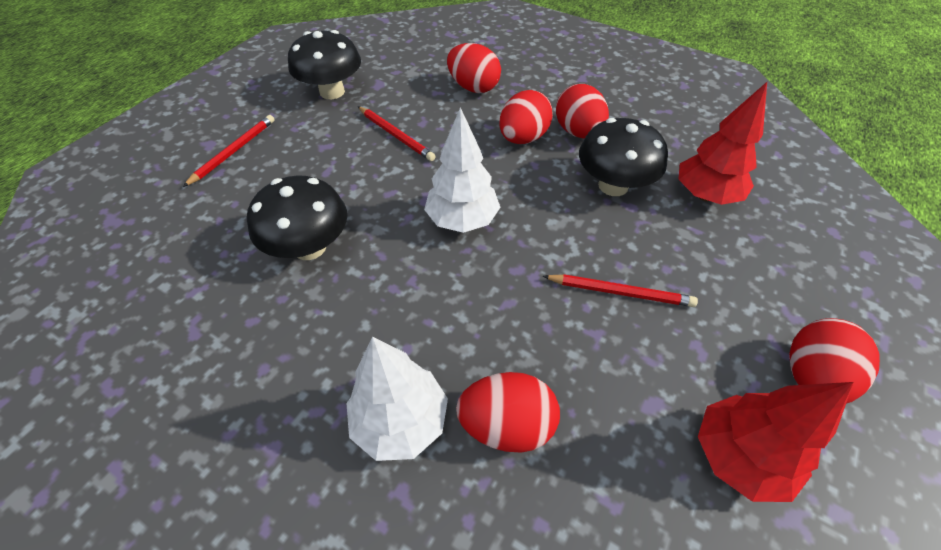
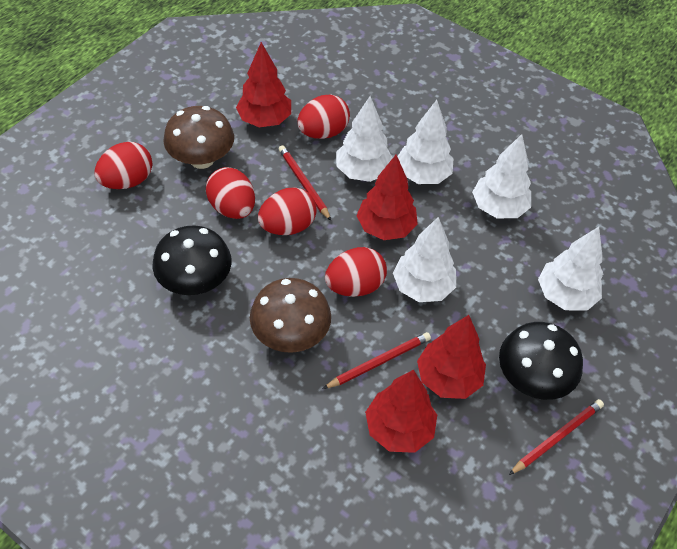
black mushroom: 3 -> 2
brown mushroom: 0 -> 2
red tree: 2 -> 4
white tree: 2 -> 5

